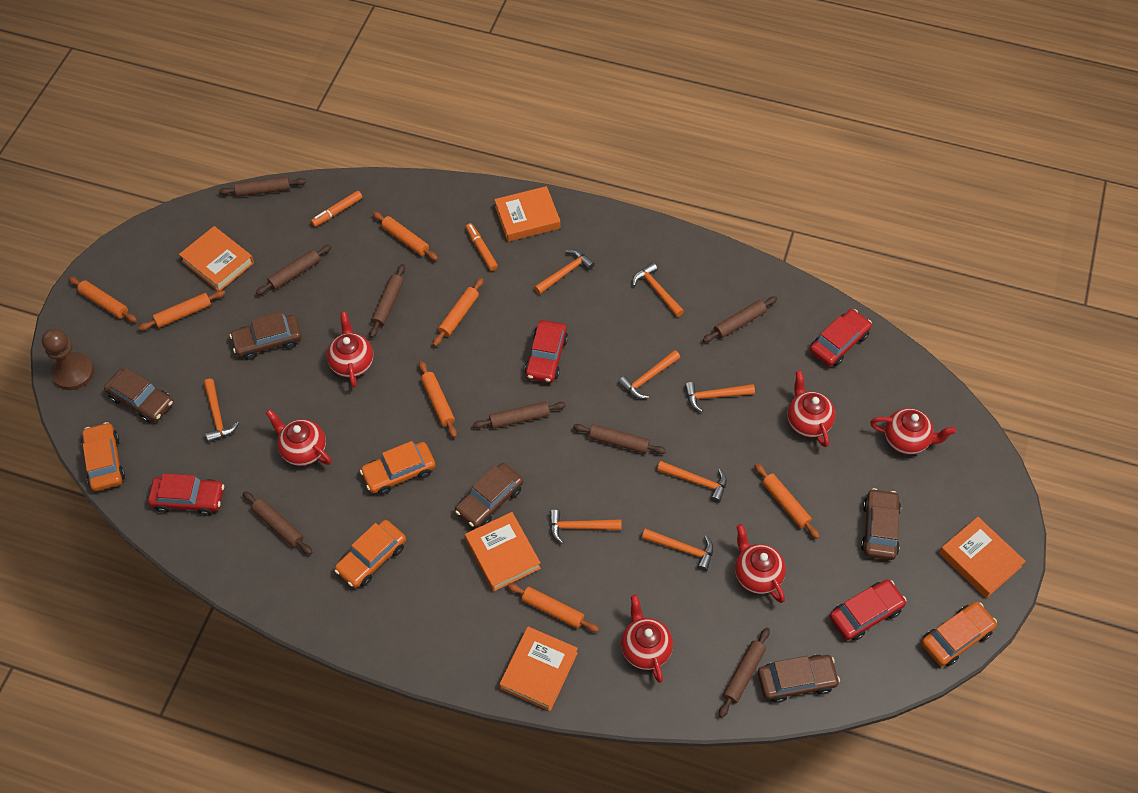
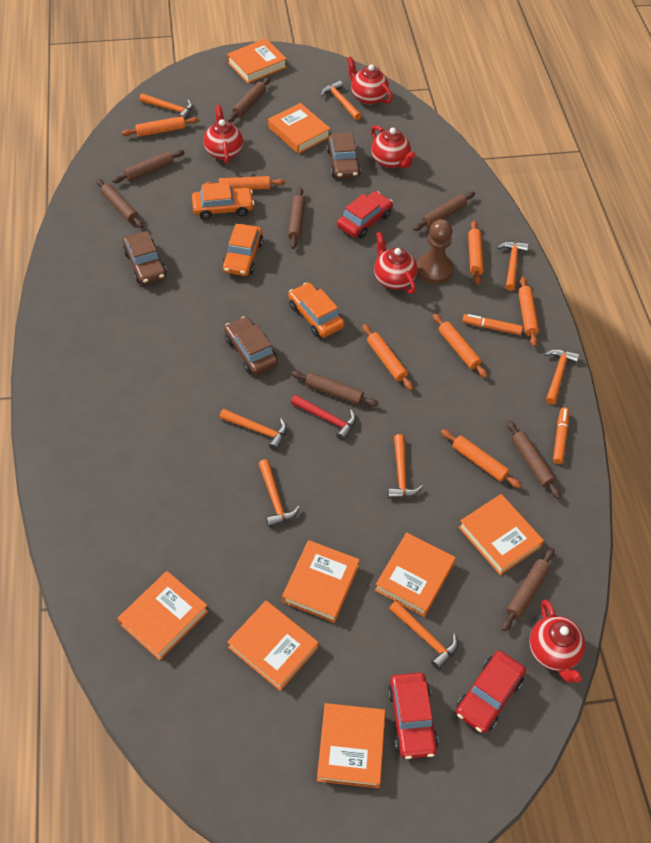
brown car: 5 -> 3
orange book: 5 -> 8
orange car: 4 -> 3
red car: 4 -> 3
red hammer: 0 -> 1
red teapot: 6 -> 5

